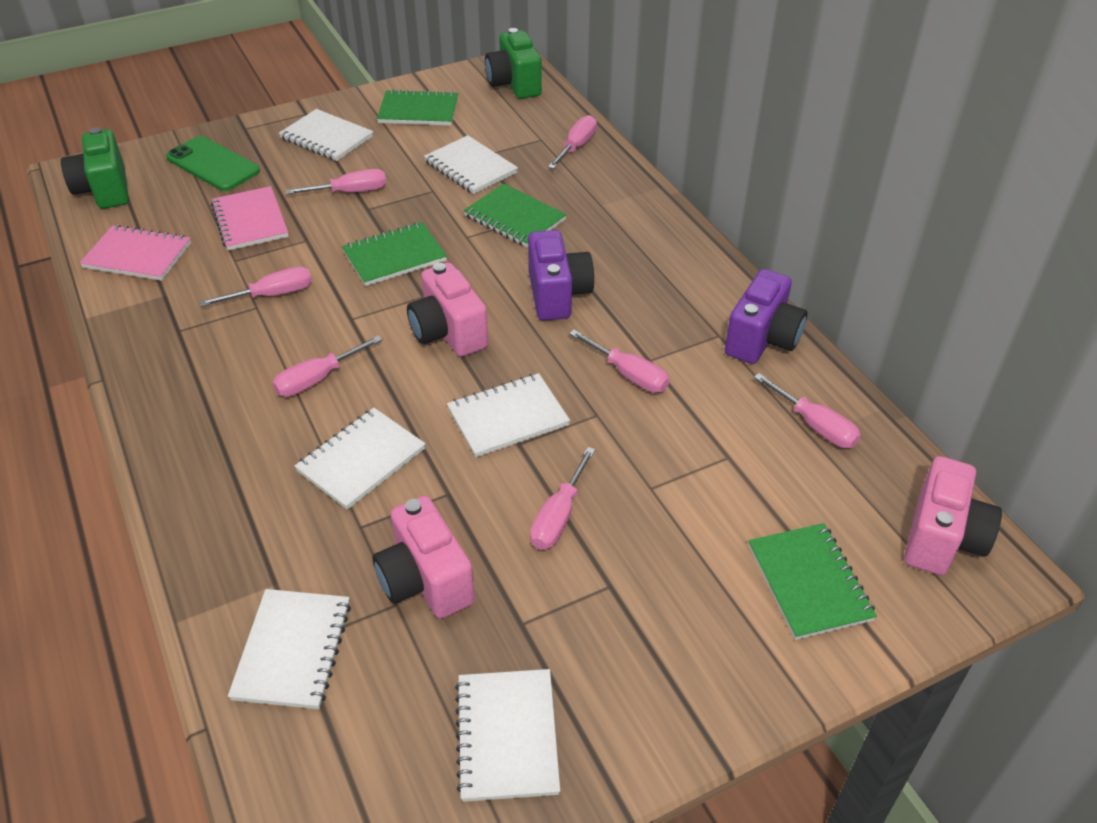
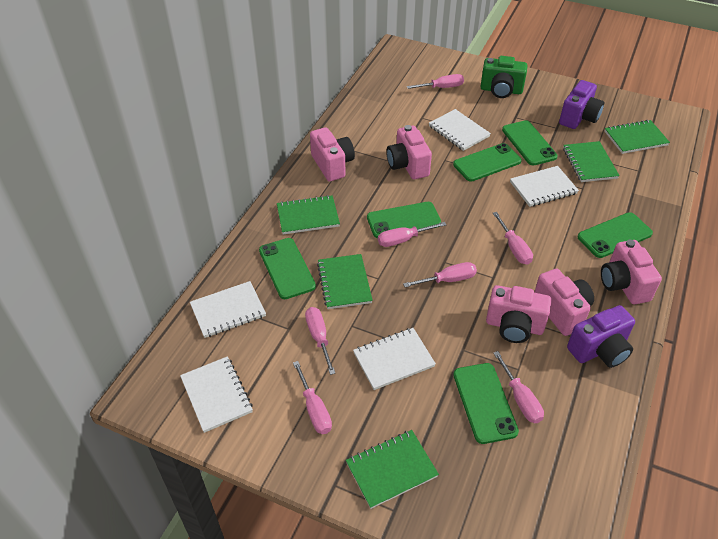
green camera: 2 -> 1
green notebook: 4 -> 5
green phone: 1 -> 6
pink camera: 3 -> 5
pink notebook: 2 -> 0
white notebook: 6 -> 5

